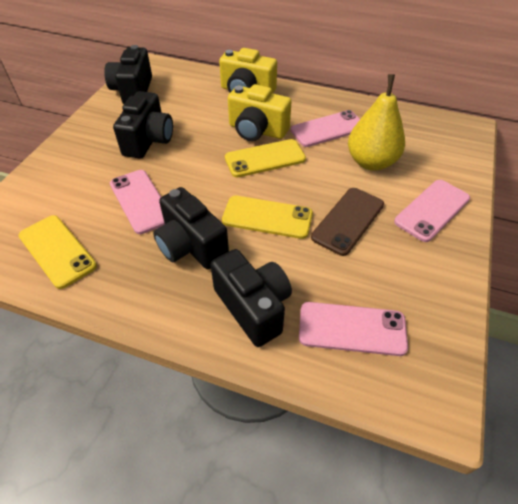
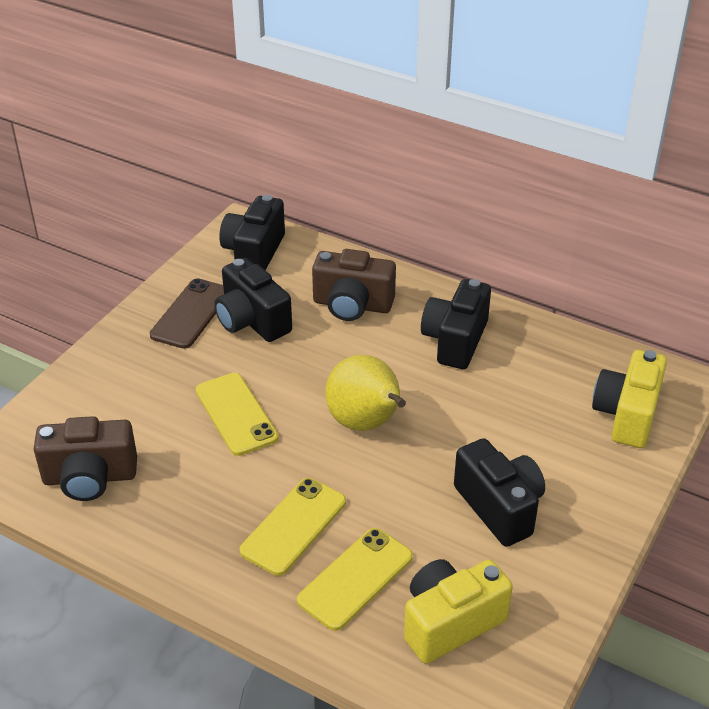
brown camera: 0 -> 2
pink phone: 4 -> 0

